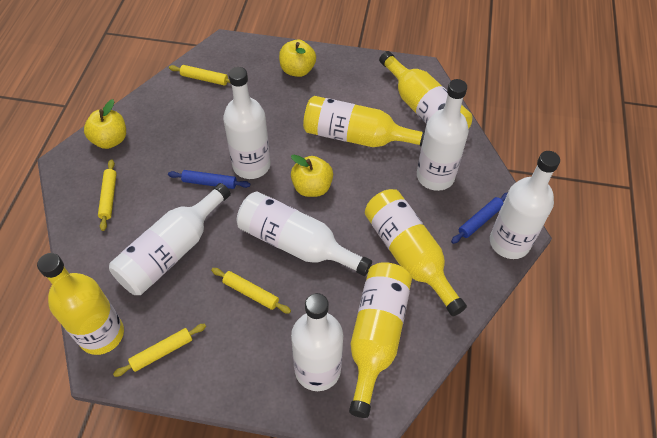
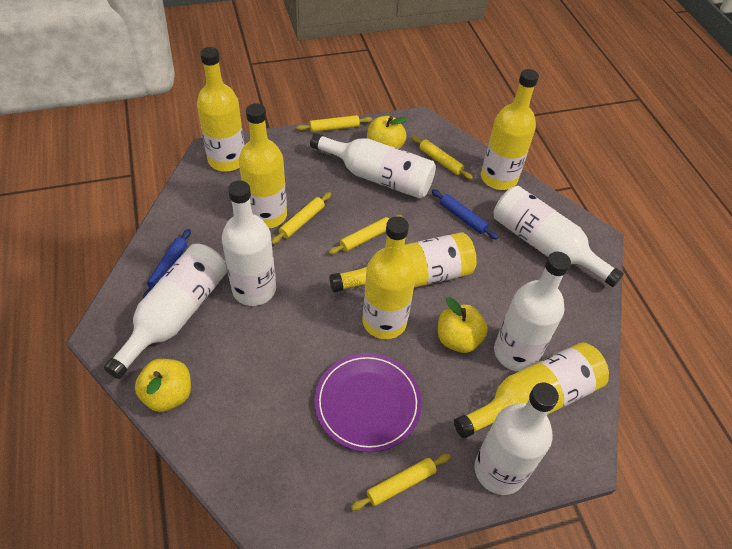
purple plate: 0 -> 1
yellow bottle: 5 -> 6
yellow rolling pin: 4 -> 5

